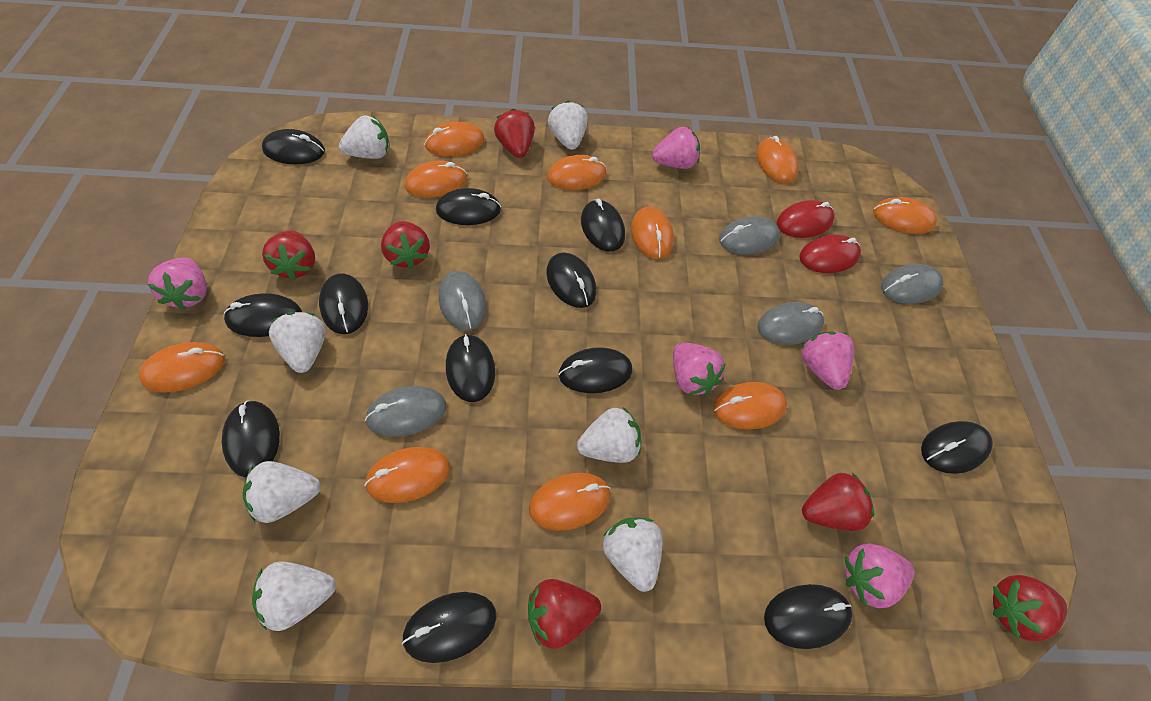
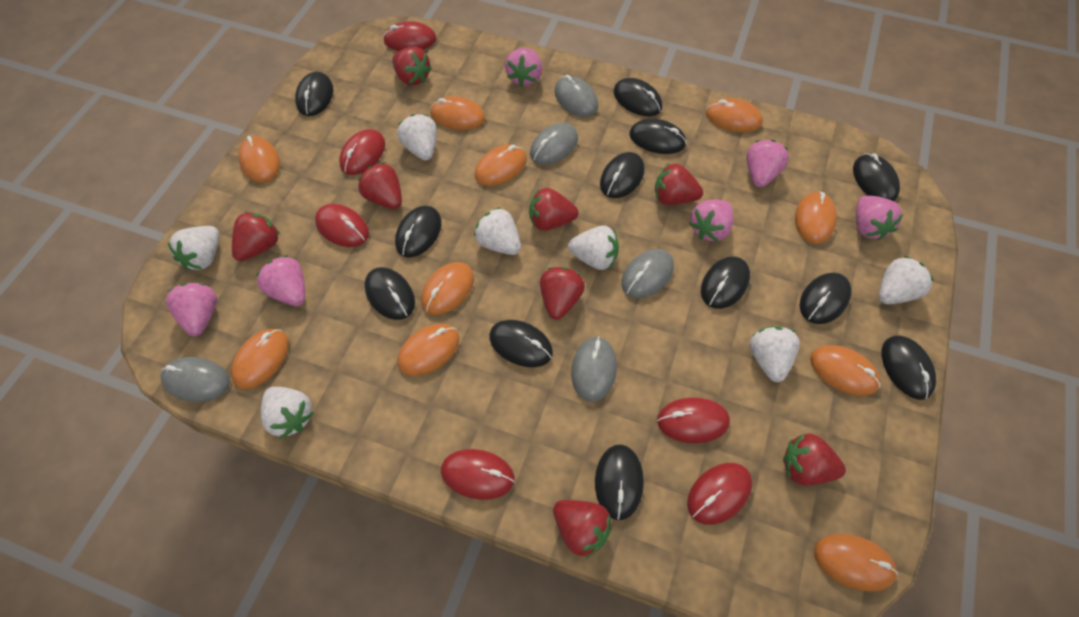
pink strawberry: 5 -> 6
red mouse: 2 -> 6
red strawberry: 6 -> 8

